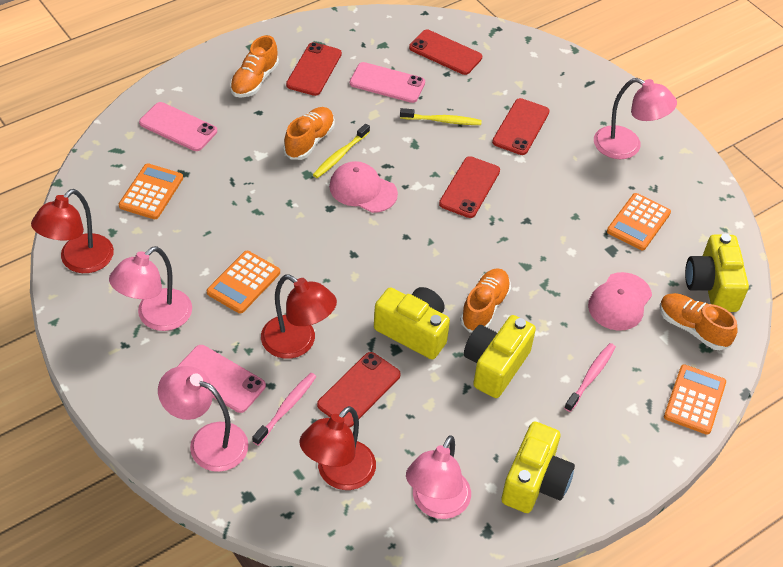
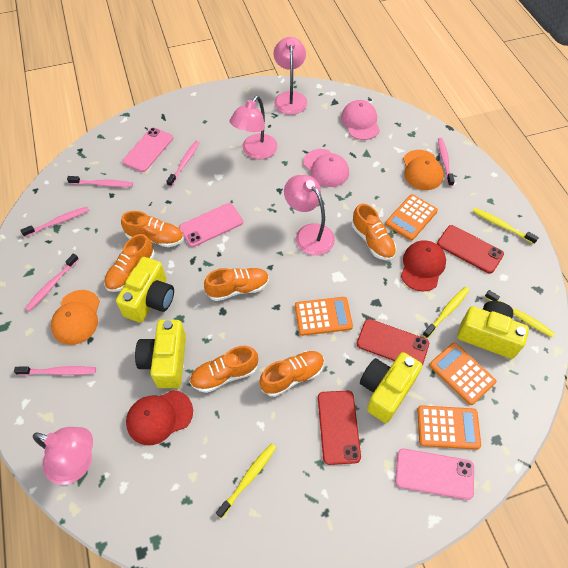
orange cap: 0 -> 2
orange shoe: 4 -> 6
pink toothbrush: 2 -> 6
red cap: 0 -> 2
red lamp: 3 -> 0
red phone: 5 -> 3
yellow toothbrush: 2 -> 4

